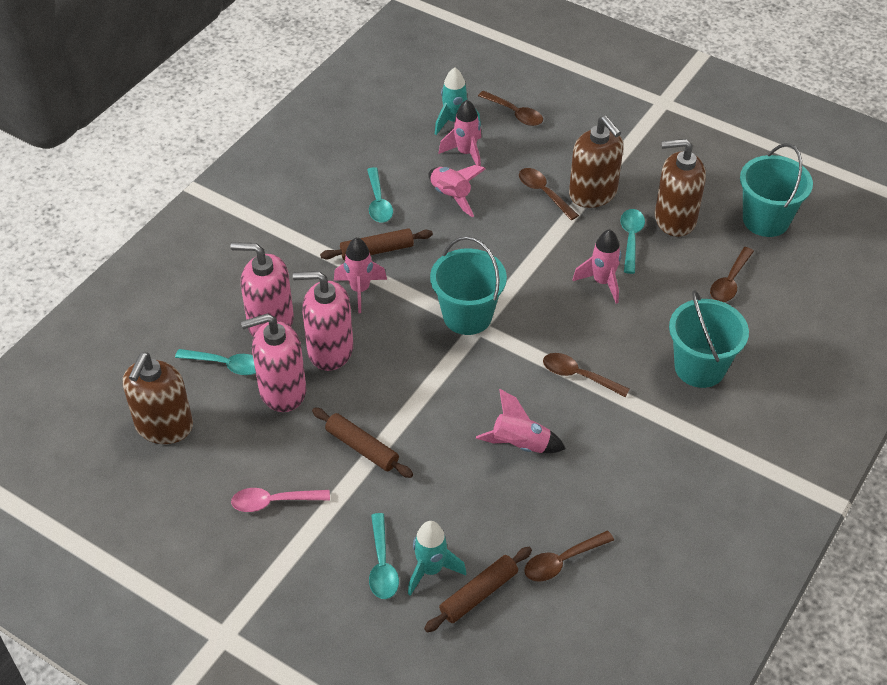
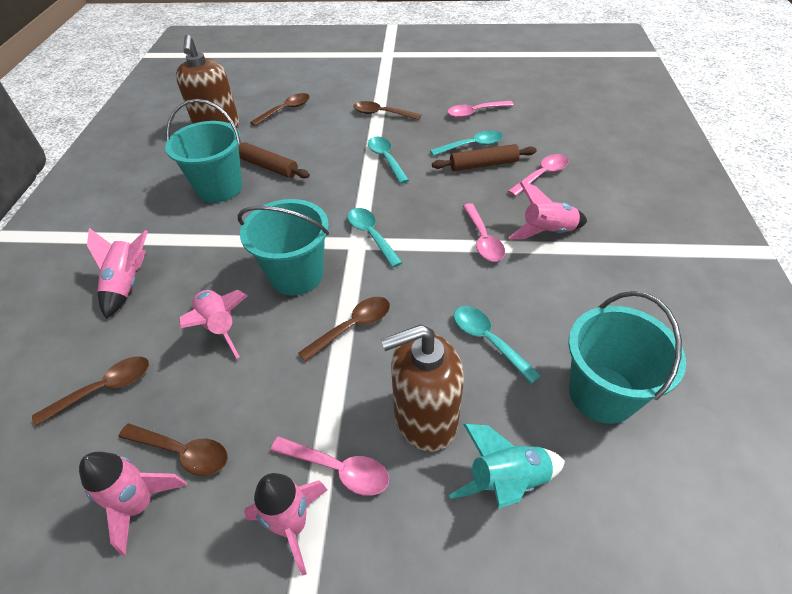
brown rolling pin: 3 -> 2
brown soap dispenser: 3 -> 2
pink soap dispenser: 3 -> 0
pink spoon: 1 -> 4
turquoise rocket: 2 -> 1

